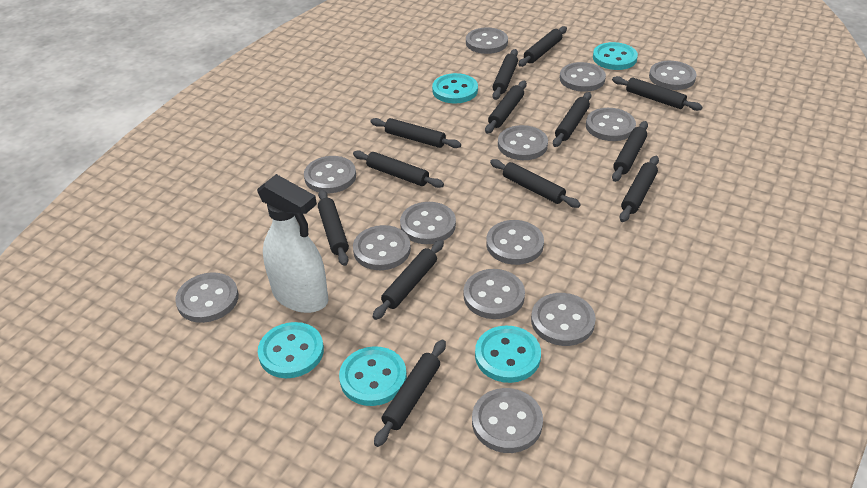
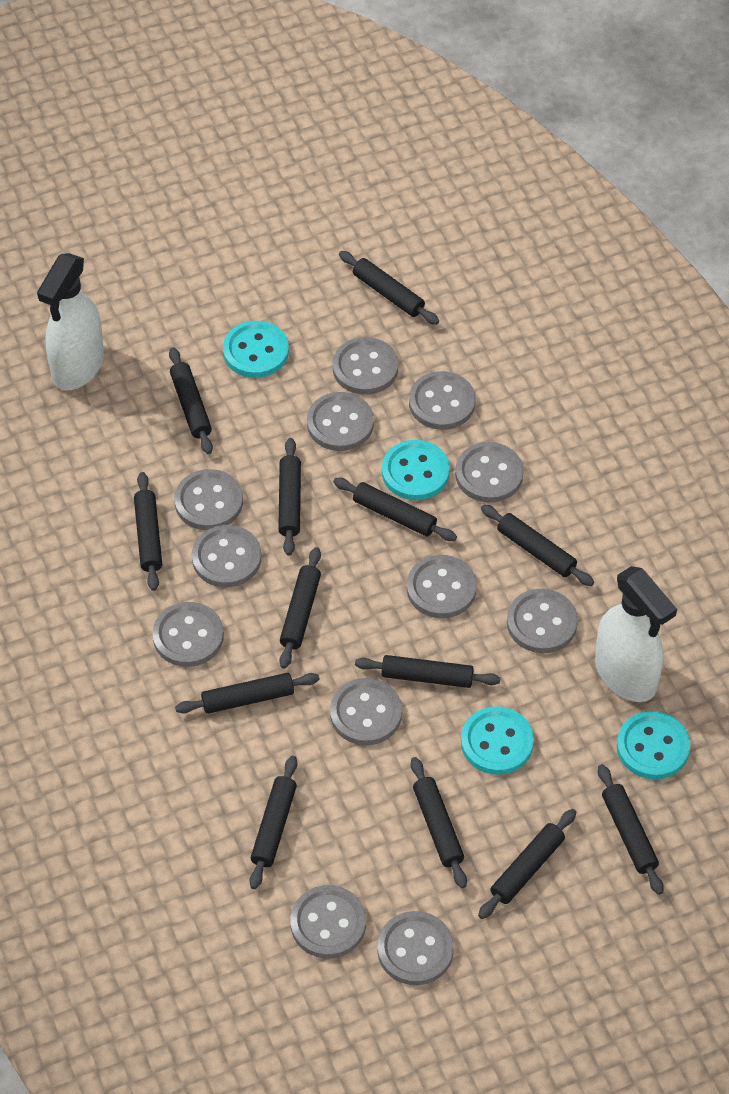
grey button: 13 -> 12
turquoise button: 5 -> 4
white spray bottle: 1 -> 2

